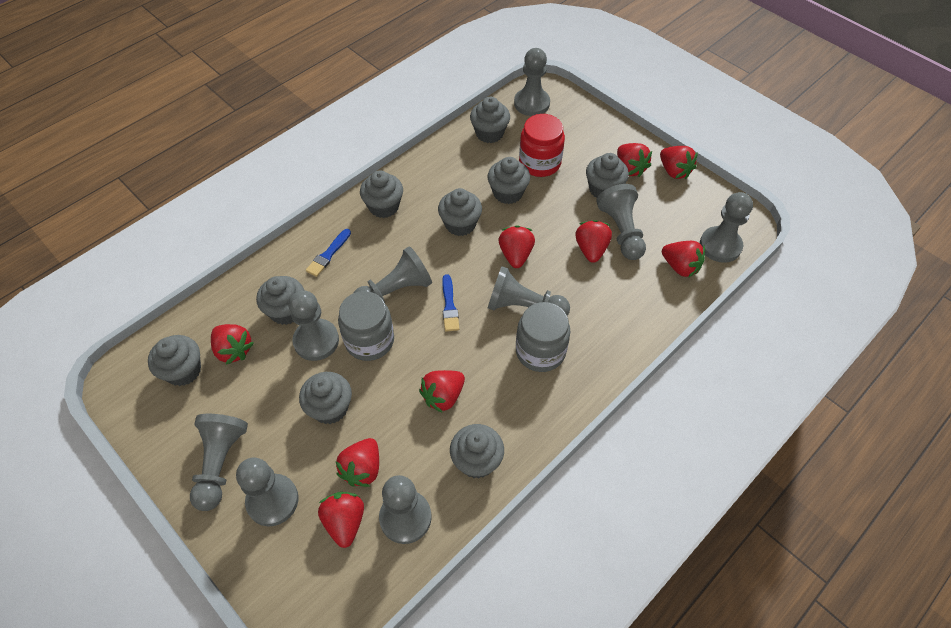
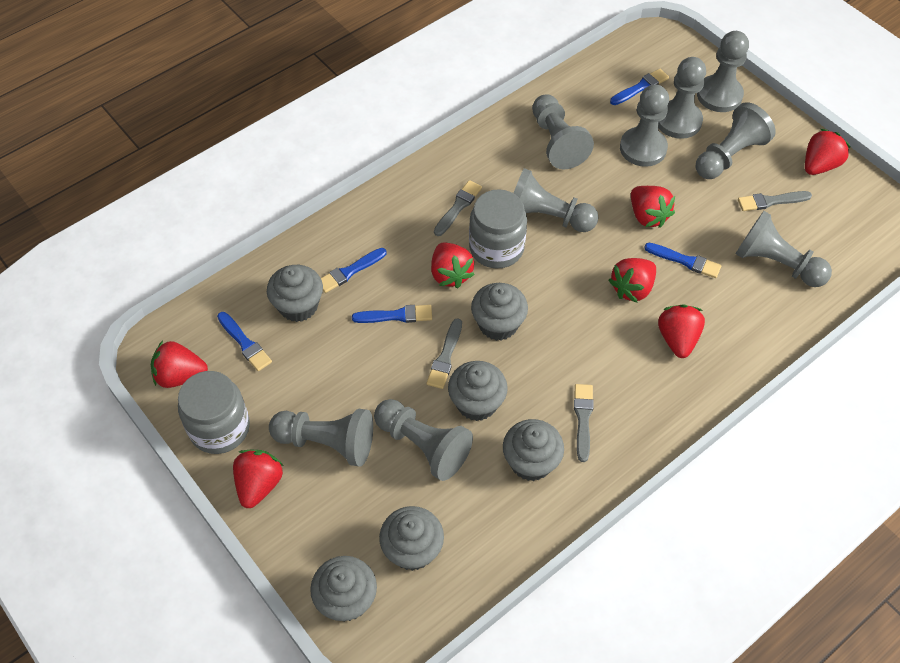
blue brush: 2 -> 5
grey brush: 0 -> 4
grey cupcake: 9 -> 6
red jar: 1 -> 0
red strawberry: 9 -> 7

